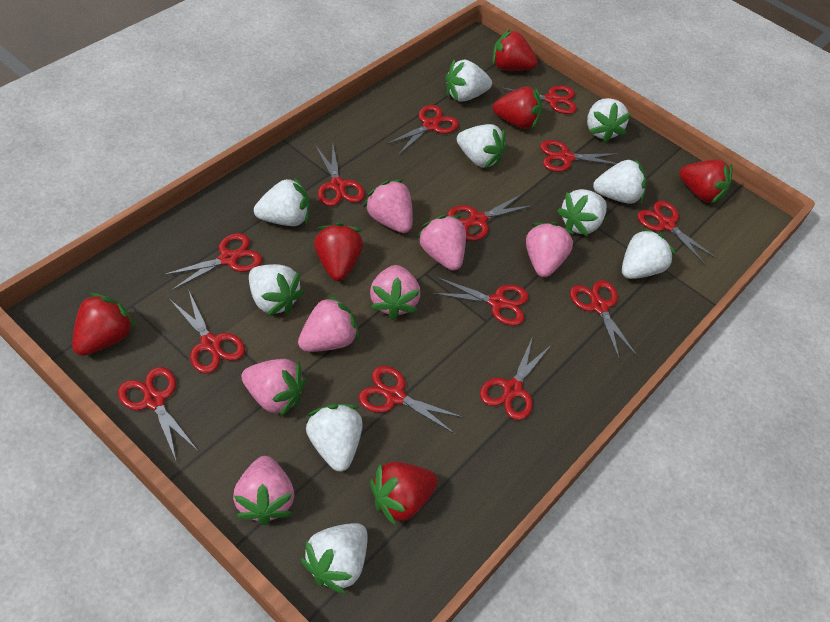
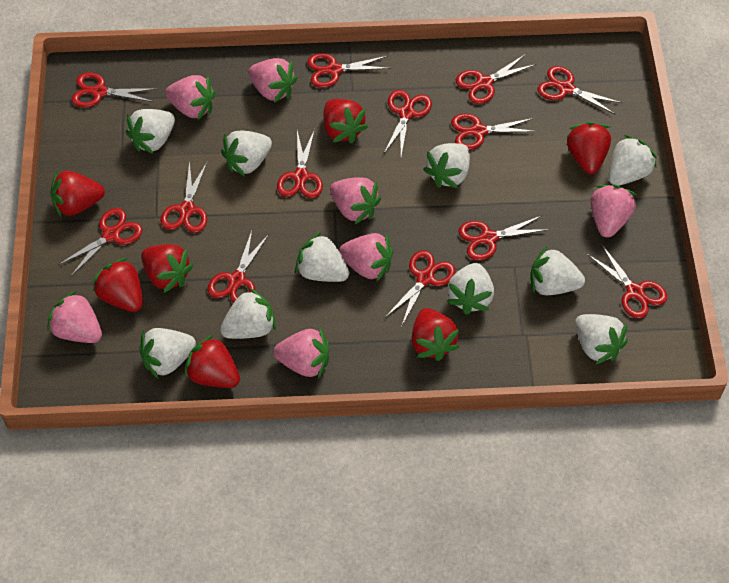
red strawberry: 6 -> 7

